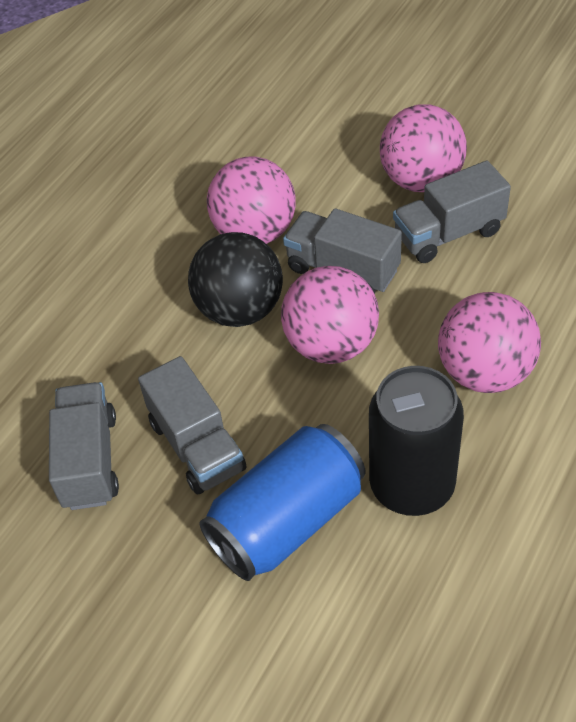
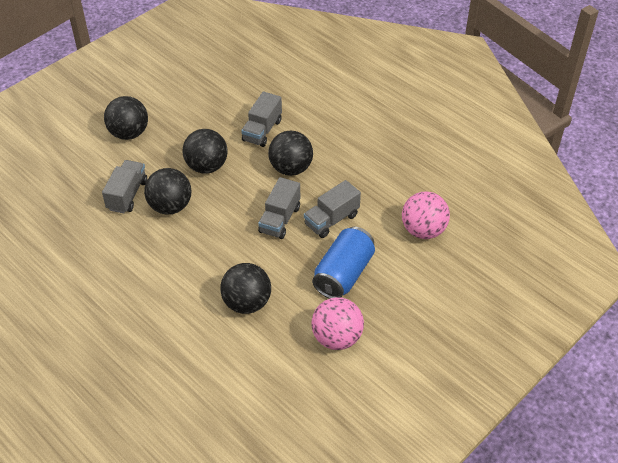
black ball: 1 -> 5
black can: 1 -> 0
pink ball: 4 -> 2

